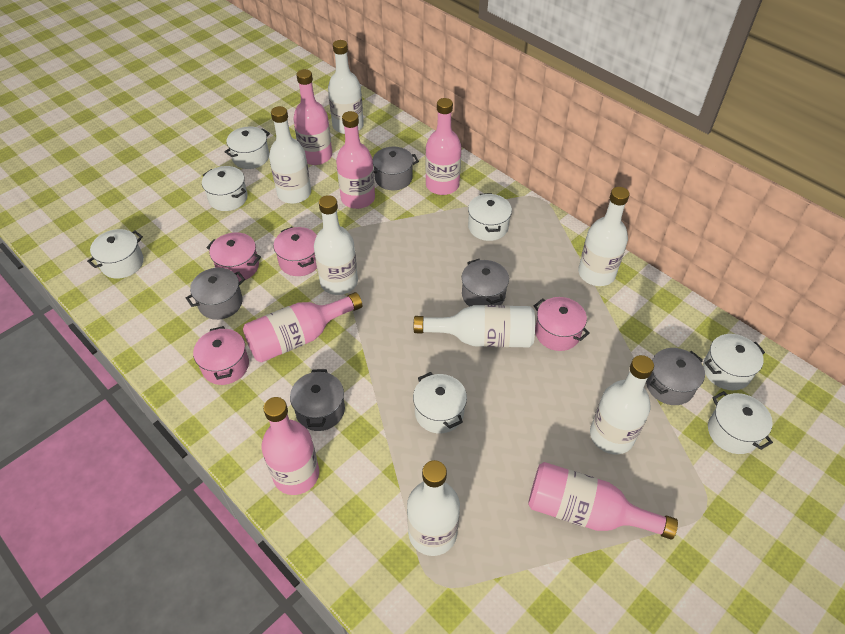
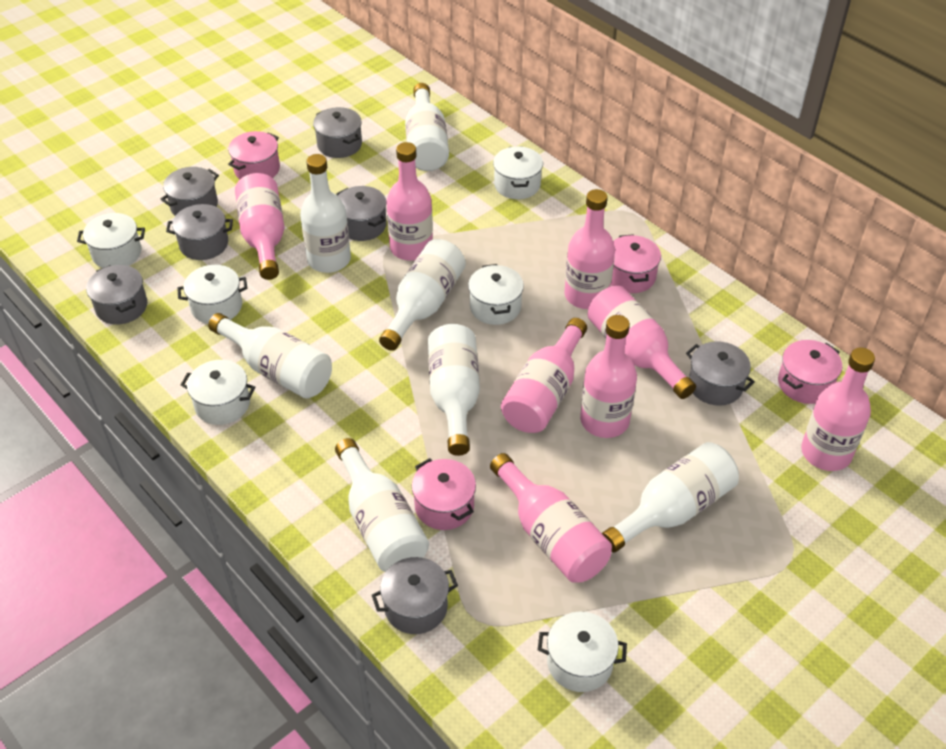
grey pot: 5 -> 7
pink bottle: 6 -> 8
white pot: 7 -> 6

